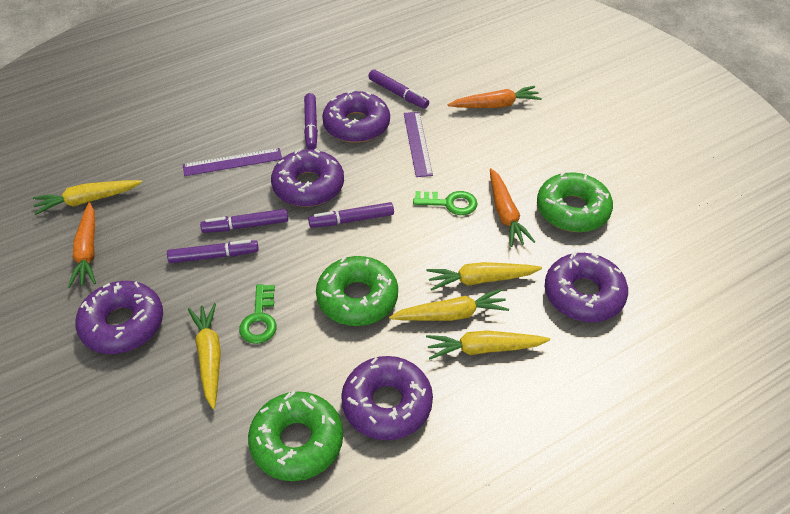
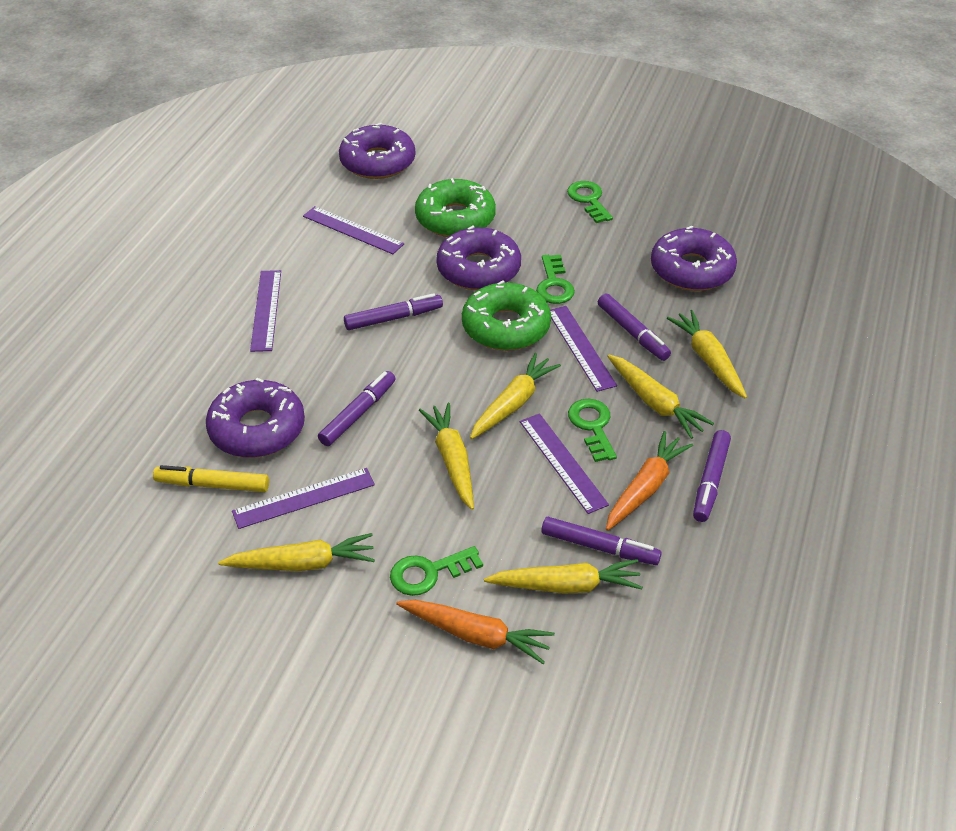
green donut: 3 -> 2
green key: 2 -> 4
orange carrot: 3 -> 2
purple donut: 5 -> 4
purple ruler: 2 -> 5
yellow carrot: 5 -> 6
yellow marker: 0 -> 1

